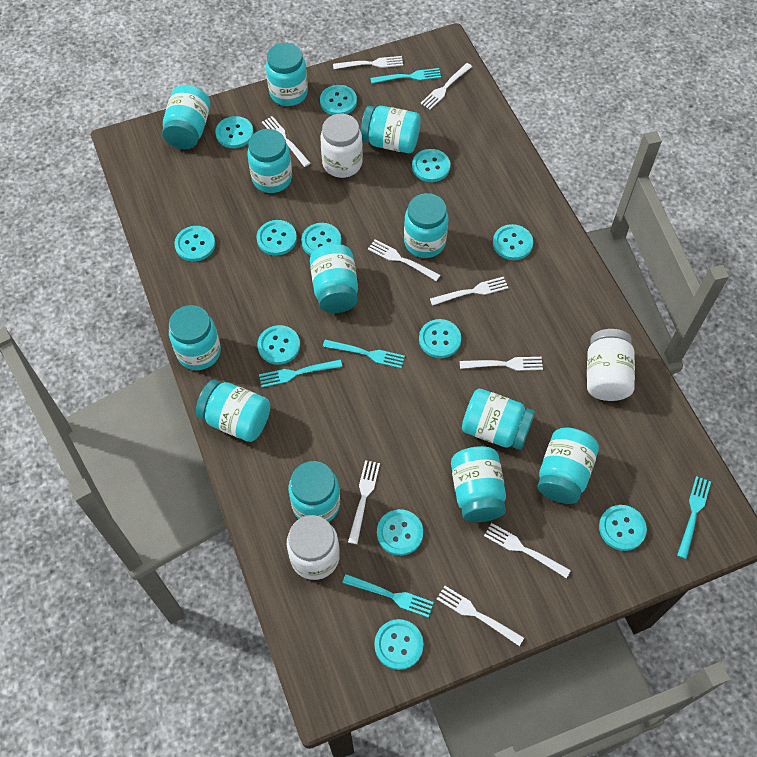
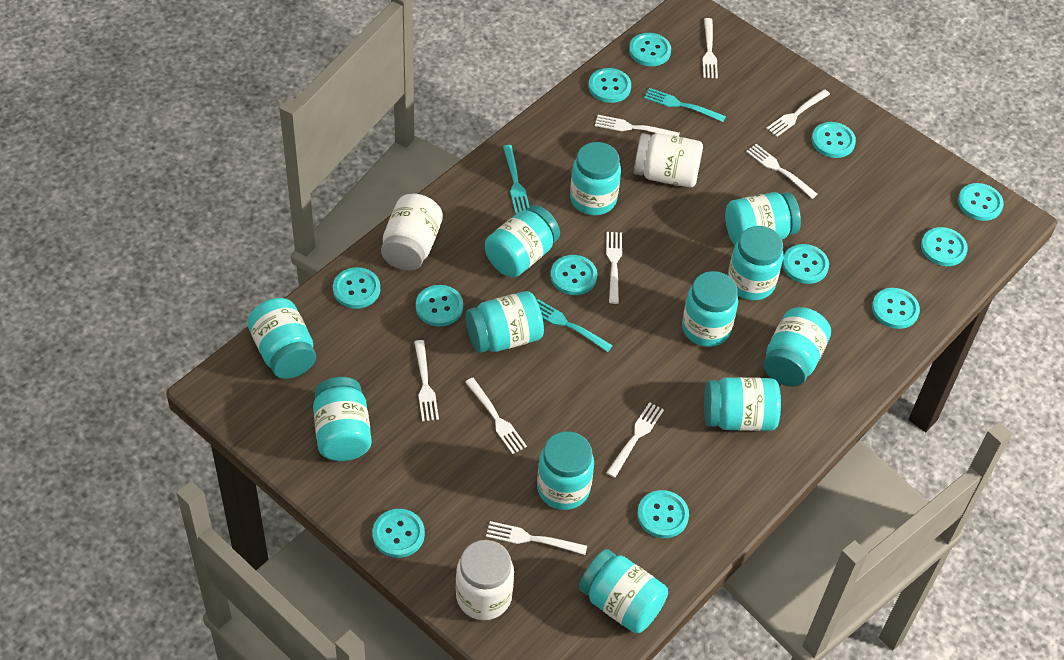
turquoise fork: 5 -> 3

